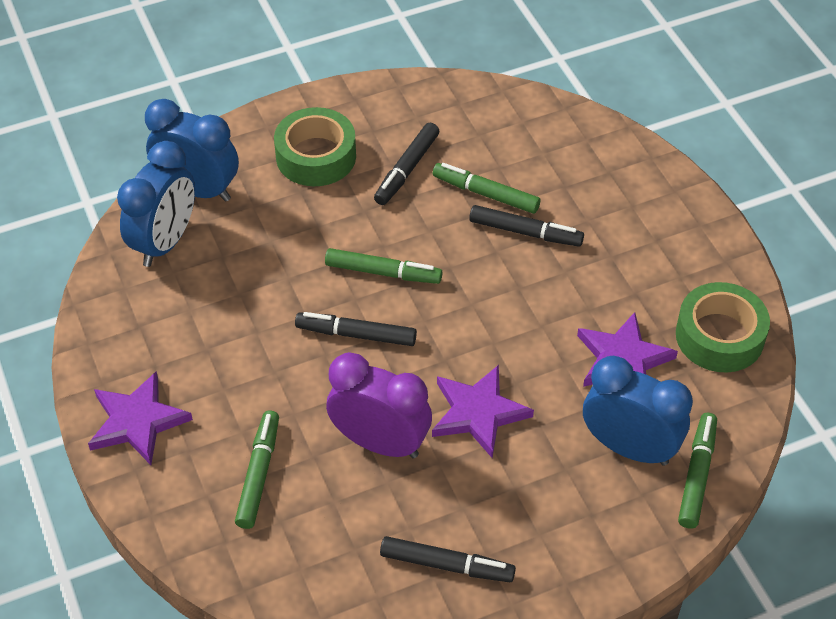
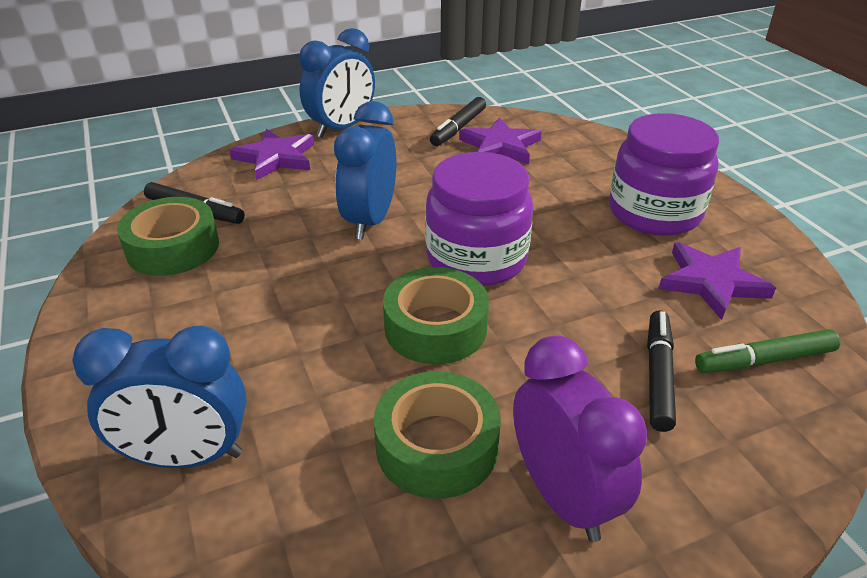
black marker: 4 -> 3
green marker: 4 -> 1
green tape: 2 -> 3
purple jar: 0 -> 2

